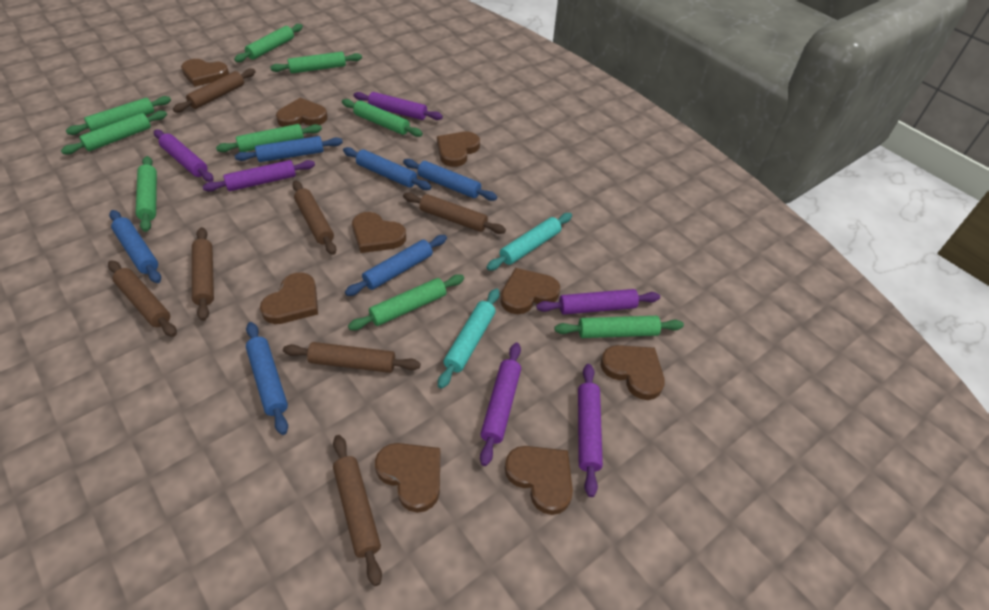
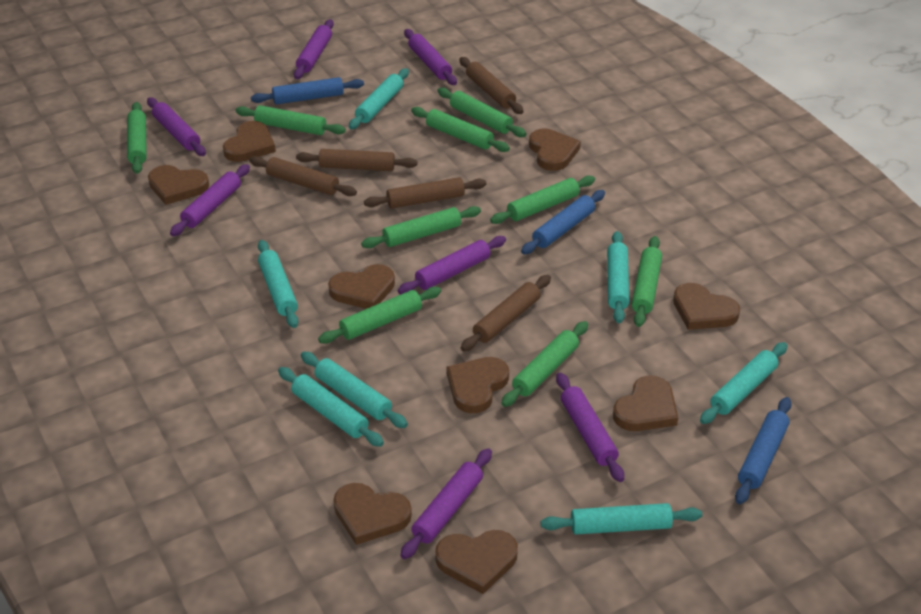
blue rolling pin: 6 -> 3
brown rolling pin: 7 -> 5
purple rolling pin: 6 -> 7
turquoise rolling pin: 2 -> 7

